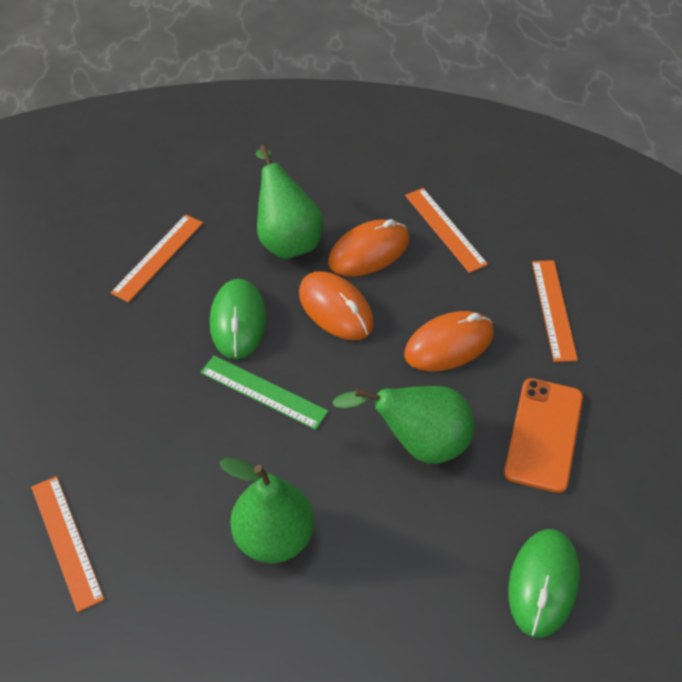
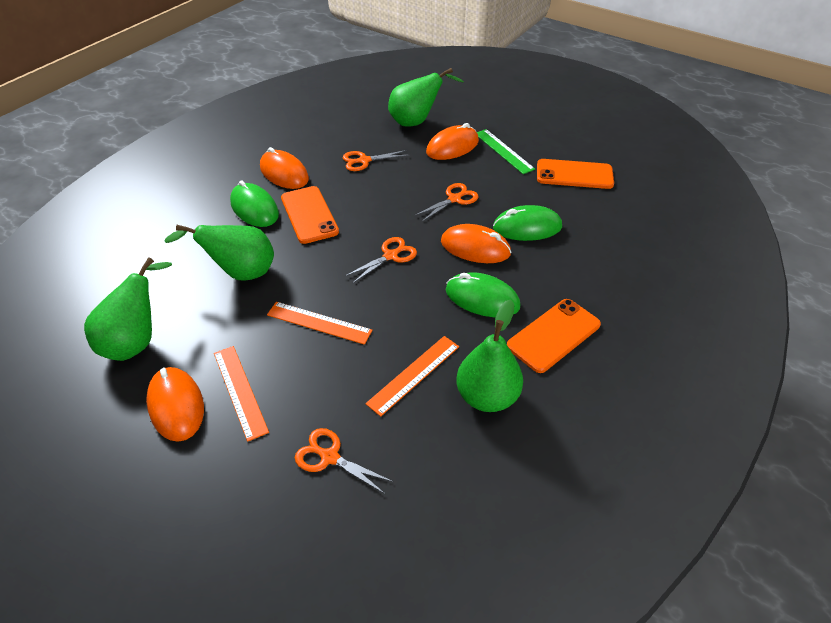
green mouse: 2 -> 3
green pear: 3 -> 4
orange mouse: 3 -> 4
orange phone: 1 -> 3
orange ruler: 4 -> 3
orange scissors: 0 -> 4

